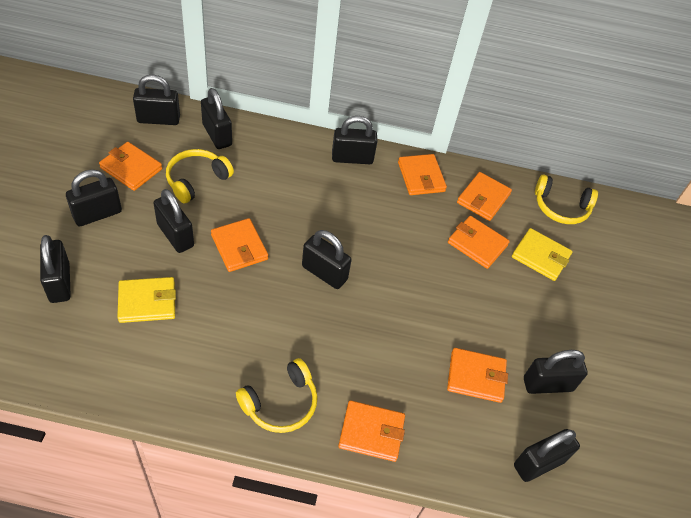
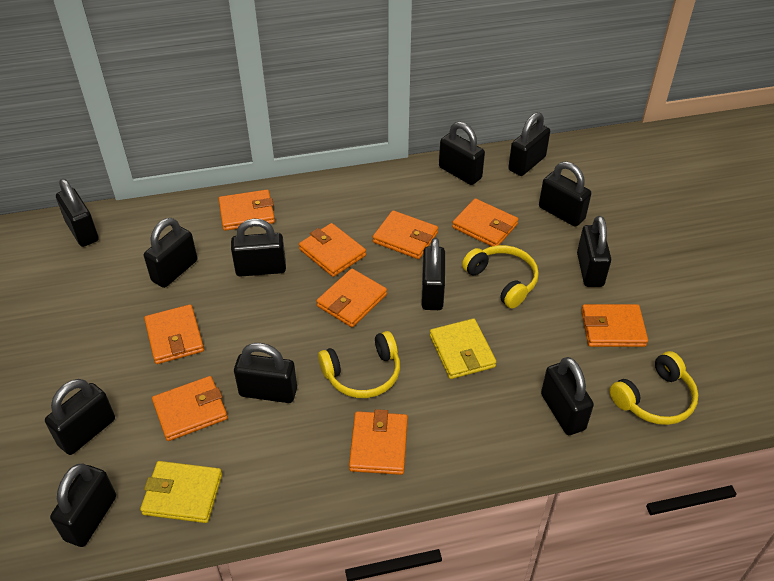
black padlock: 9 -> 12
orange wallet: 7 -> 9

